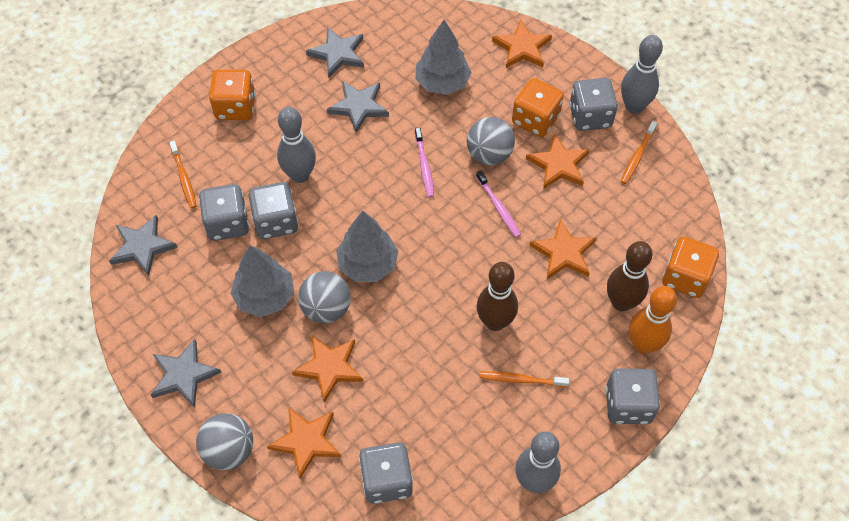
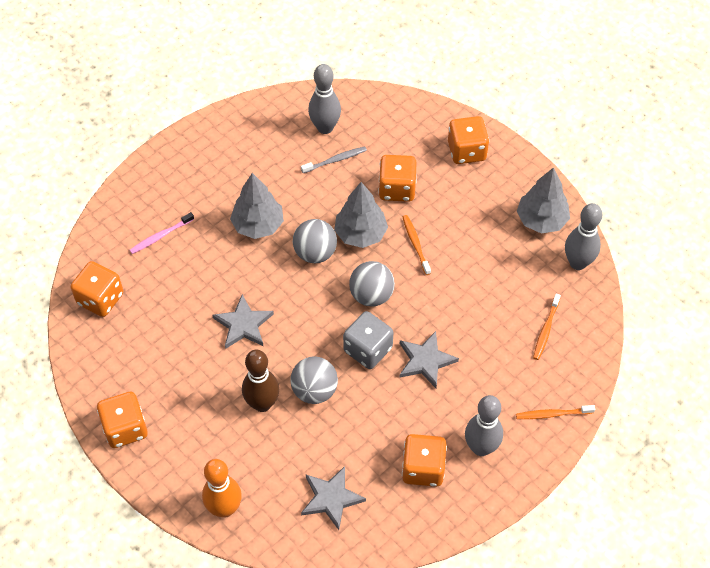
brown bowling pin: 2 -> 1
grey dice: 5 -> 1
grey star: 4 -> 3
grey toothbrush: 0 -> 1
orange dice: 3 -> 5
orange star: 5 -> 0
pink toothbrush: 2 -> 1

